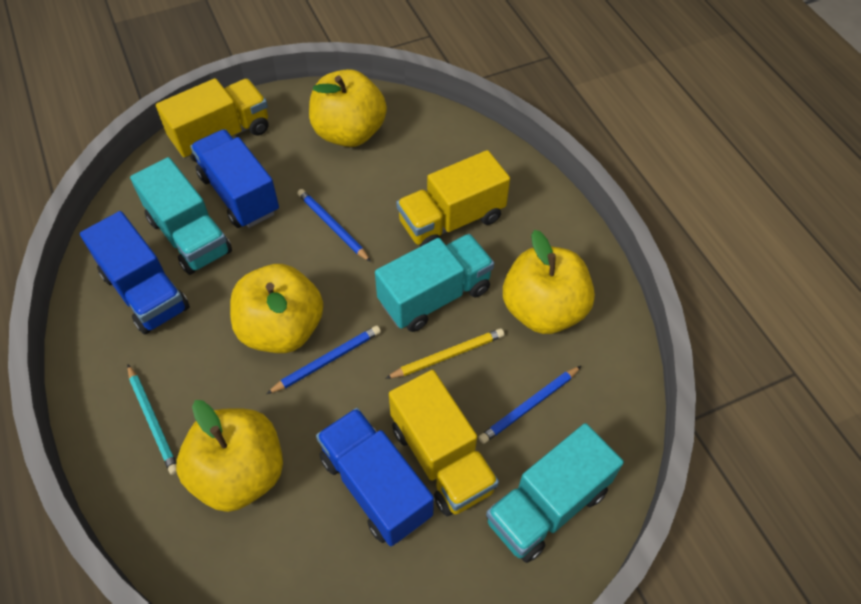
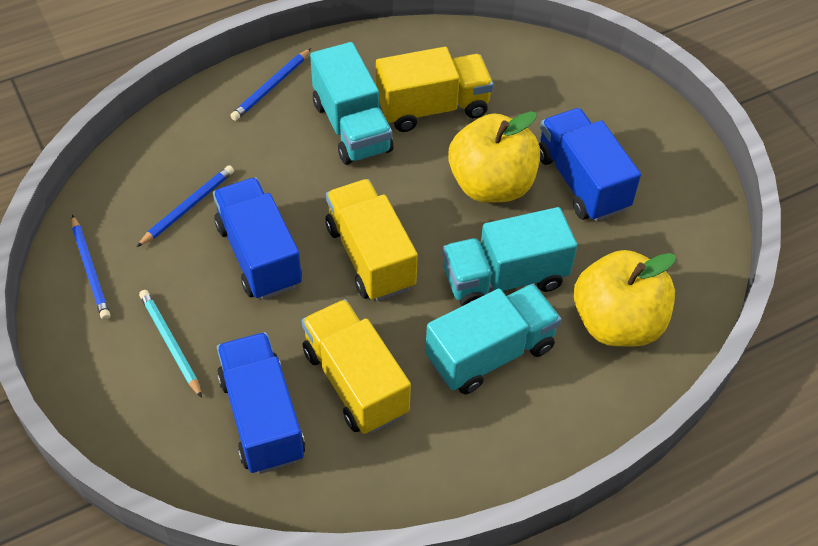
yellow apple: 4 -> 2
yellow pencil: 1 -> 0

